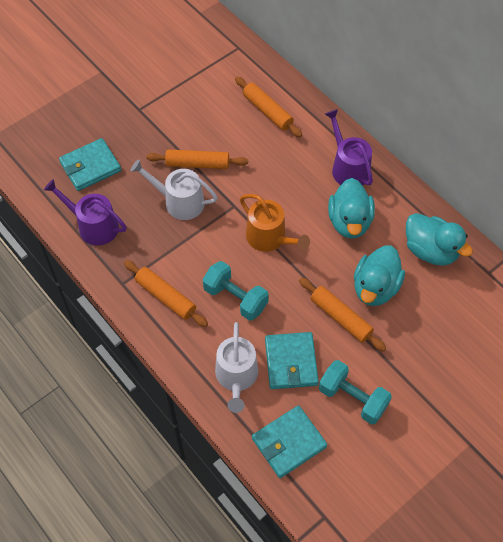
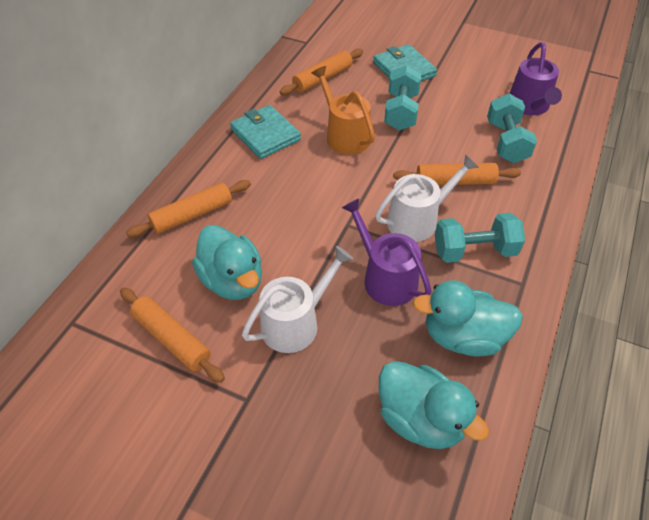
turquoise dumbbell: 2 -> 3
turquoise wallet: 3 -> 2

